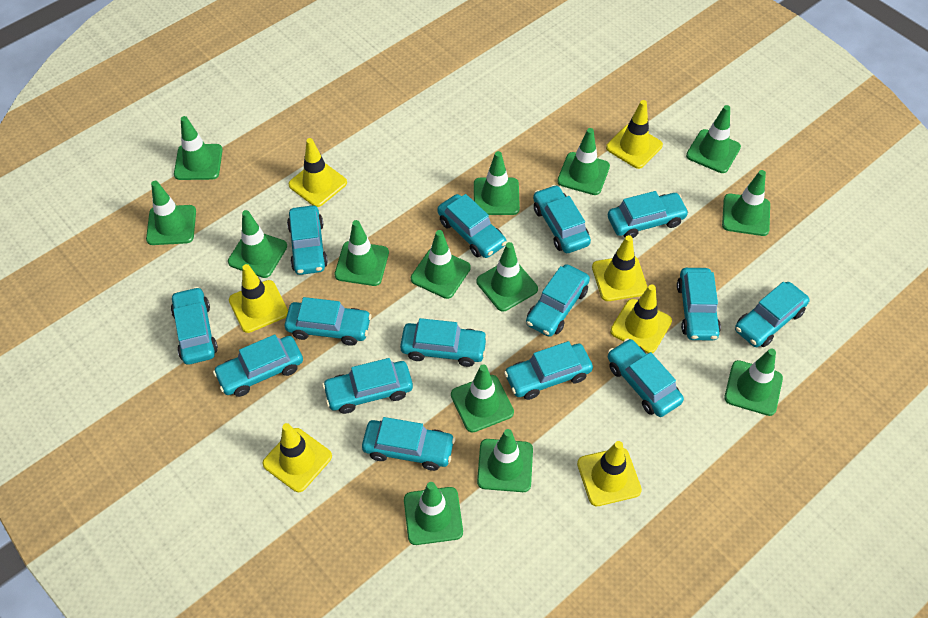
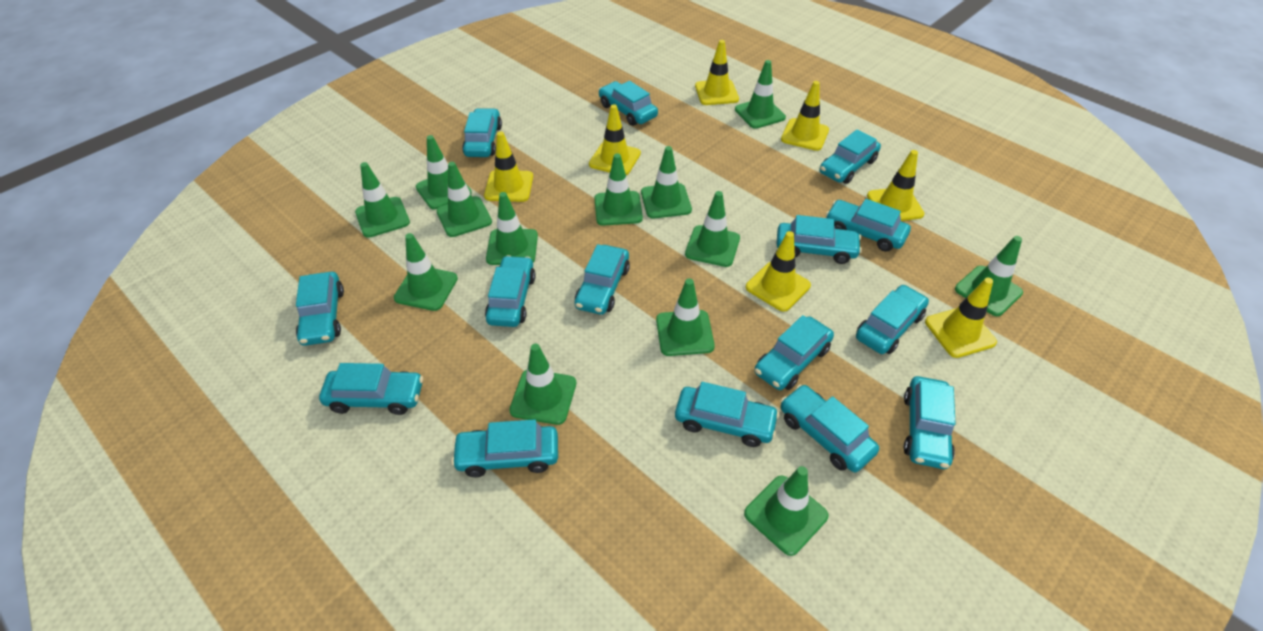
green traffic cone: 14 -> 13

